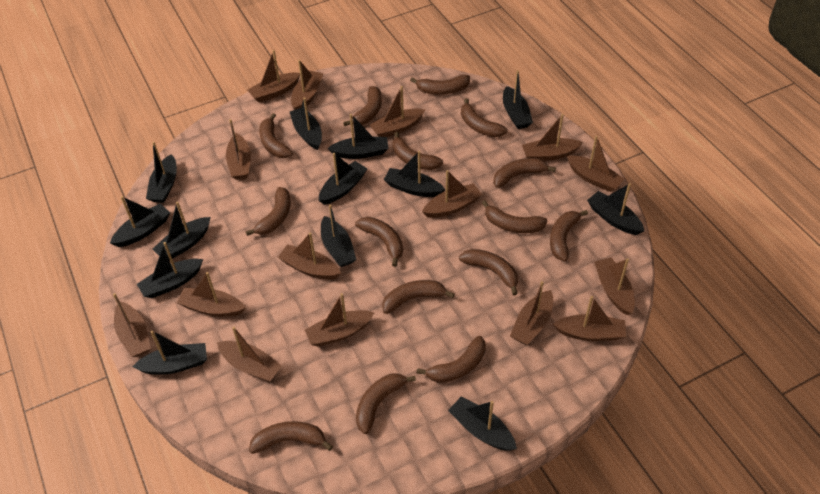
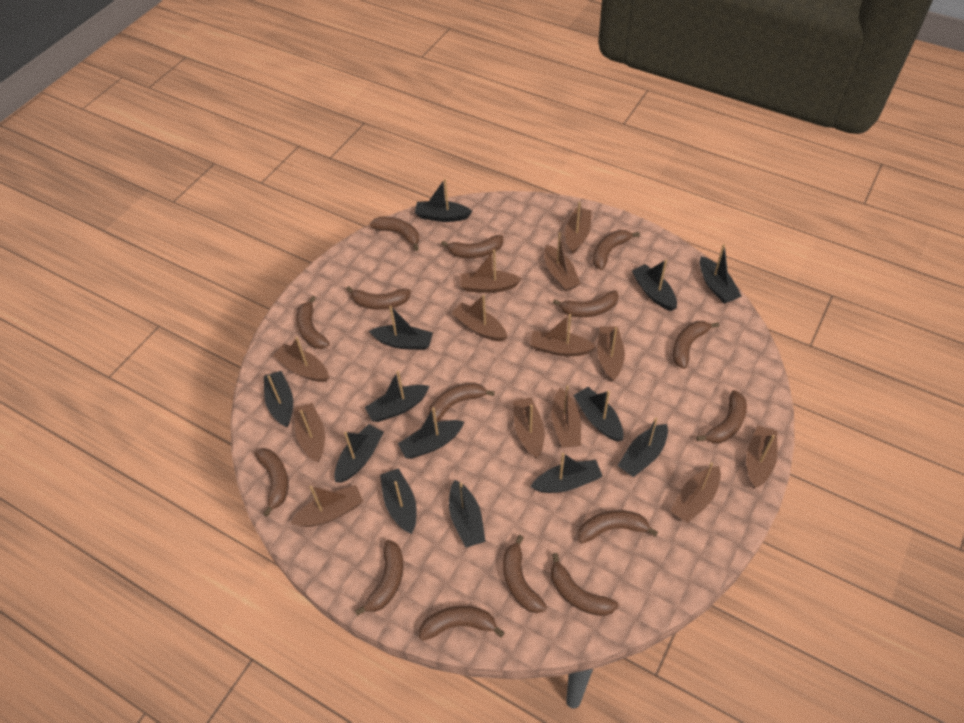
brown boat: 15 -> 13

